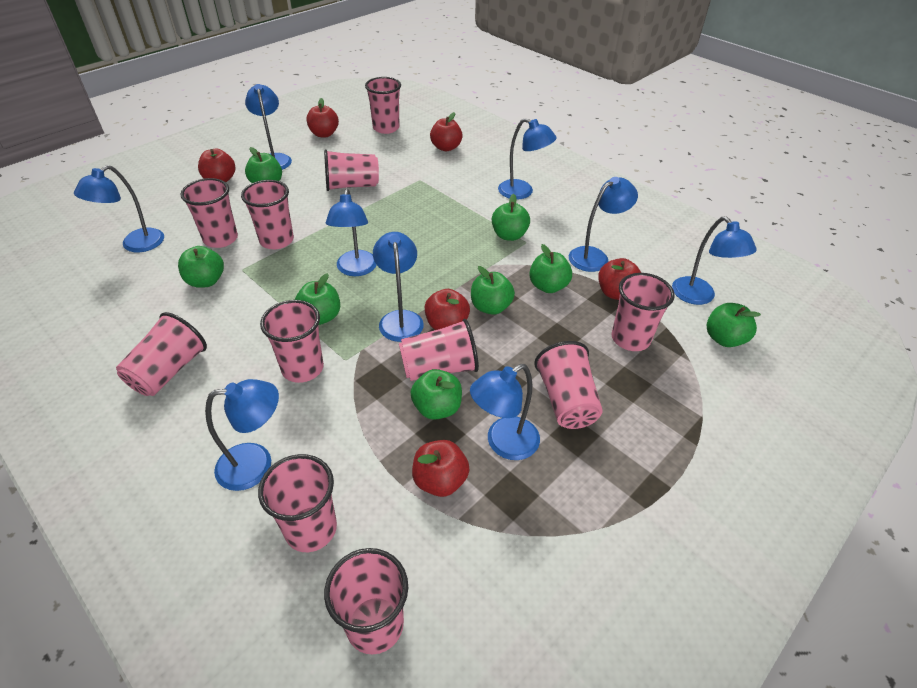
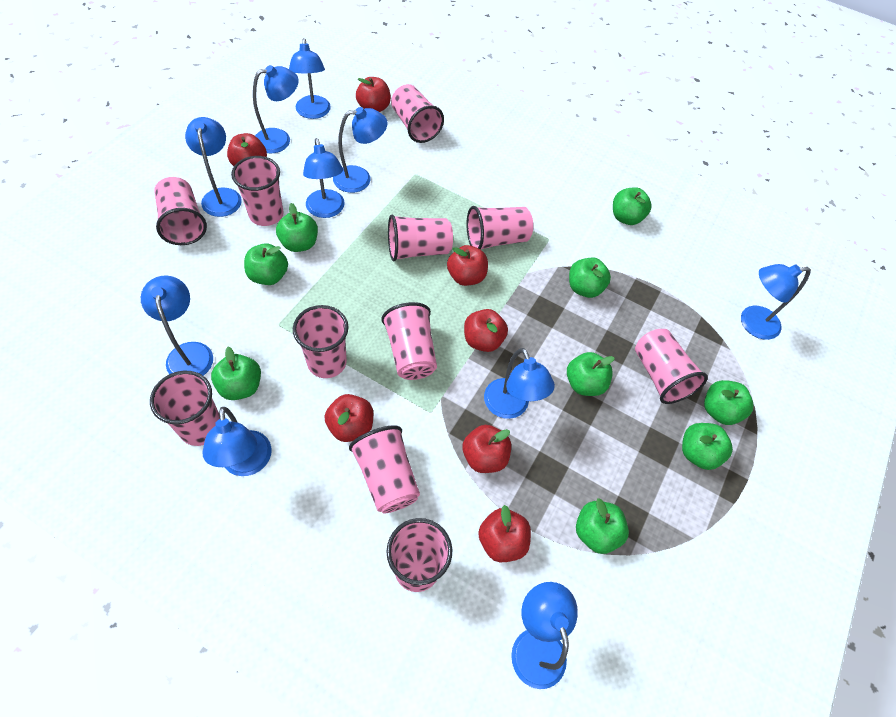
blue lamp: 9 -> 10
green apple: 8 -> 9
red apple: 6 -> 7

